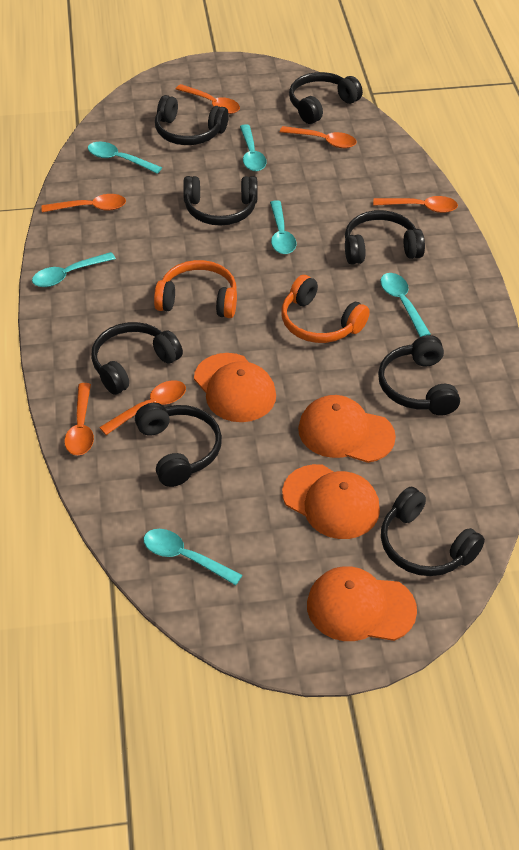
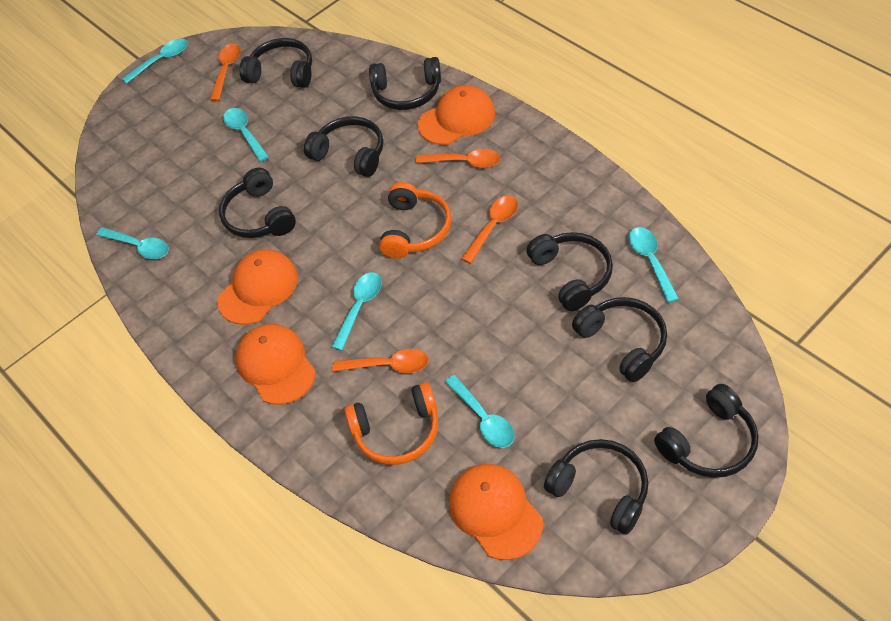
orange spoon: 6 -> 4

